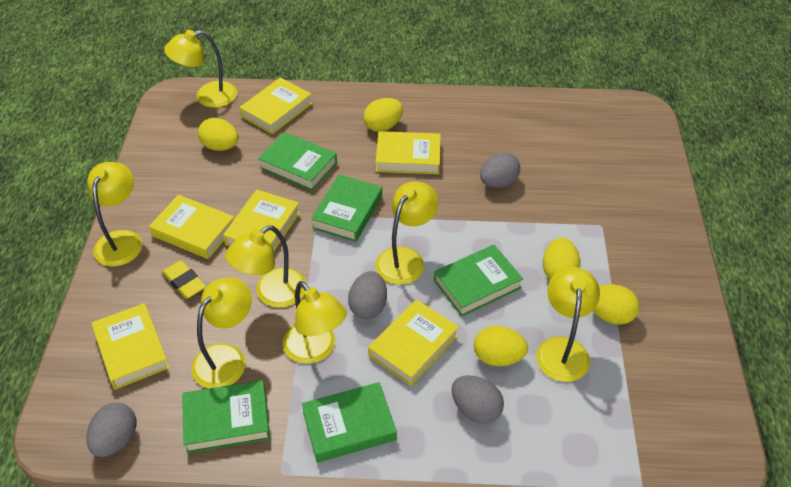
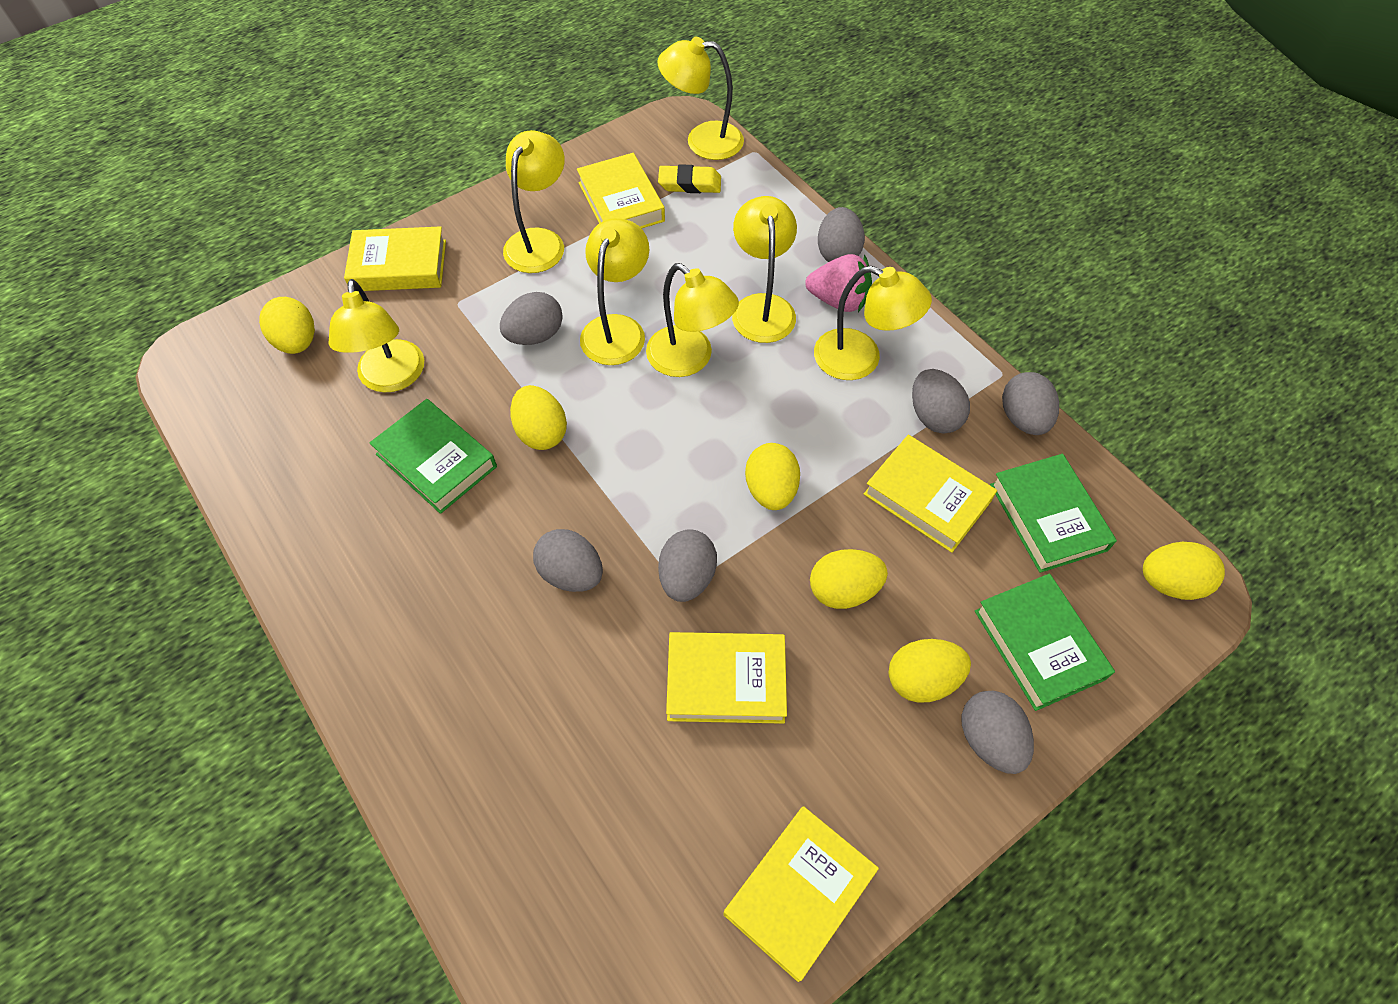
green book: 5 -> 3
grey egg: 4 -> 7
pink strawberry: 0 -> 1
yellow book: 6 -> 5
yellow egg: 5 -> 6

